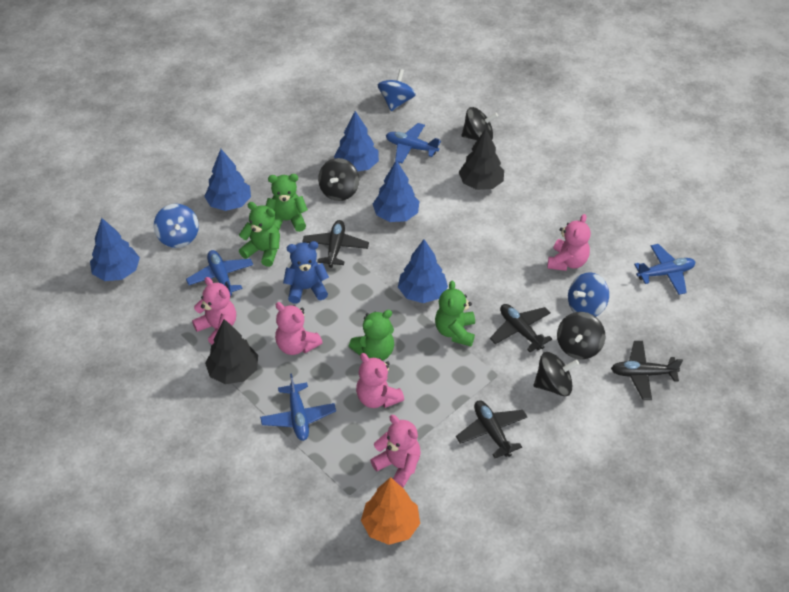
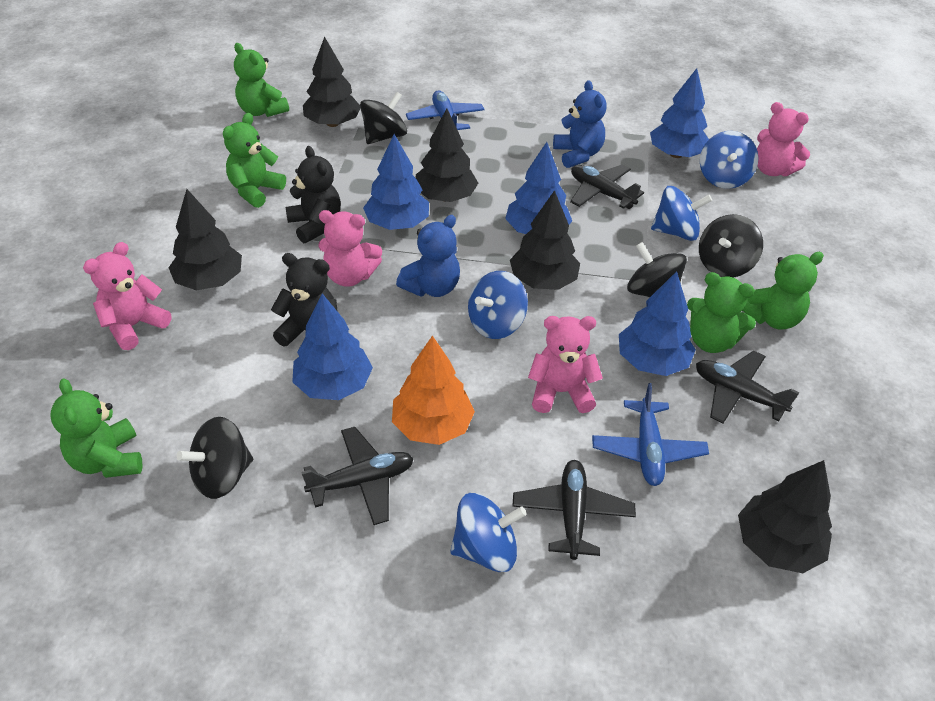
black teddy bear: 0 -> 2
black tree: 2 -> 5
blue plane: 4 -> 2
blue spinning top: 3 -> 4
blue teddy bear: 1 -> 2
green teddy bear: 4 -> 5
pink teddy bear: 5 -> 4

